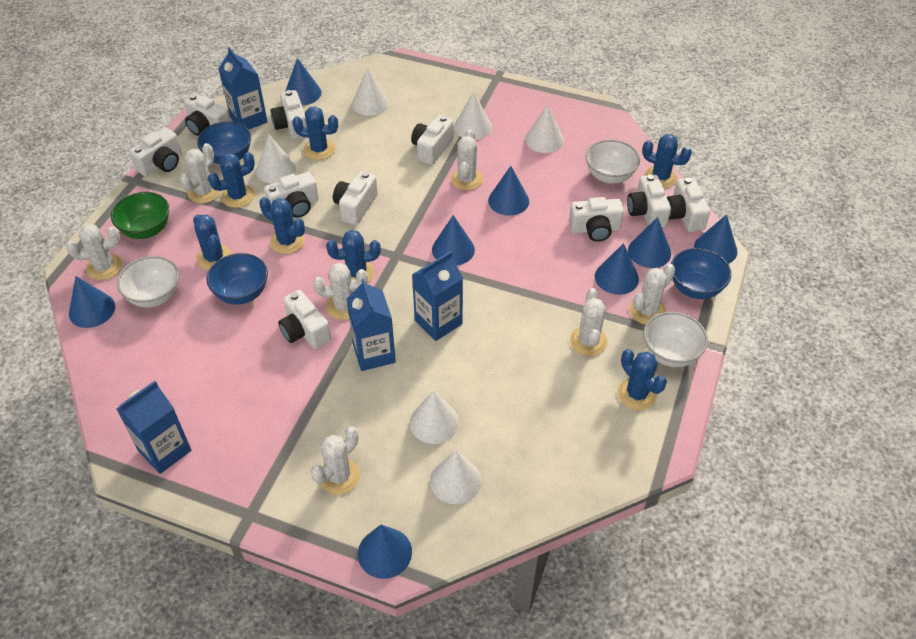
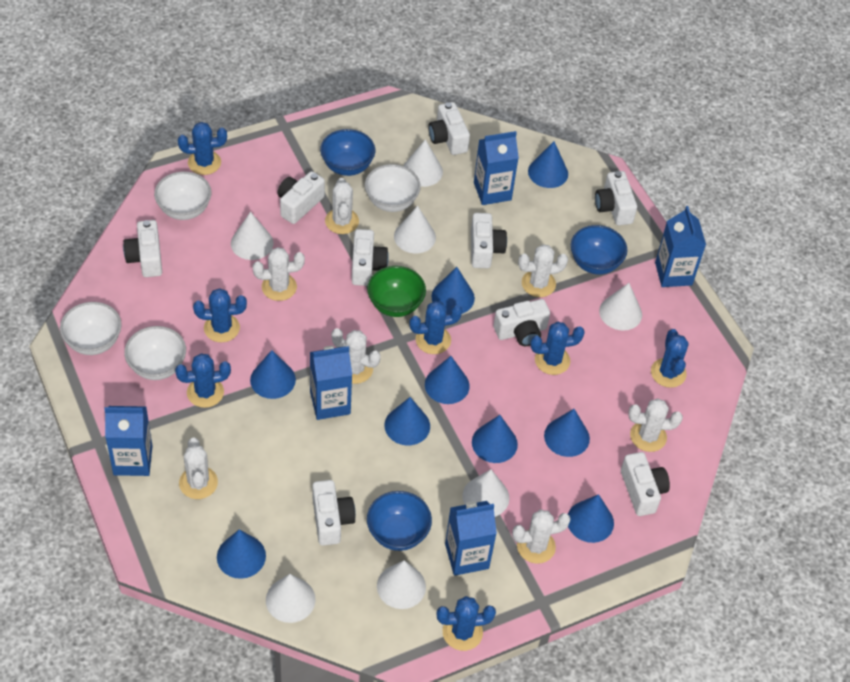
blue carton: 4 -> 5
blue cone: 8 -> 9
white bowl: 3 -> 4
white camera: 10 -> 9
white cone: 6 -> 7

